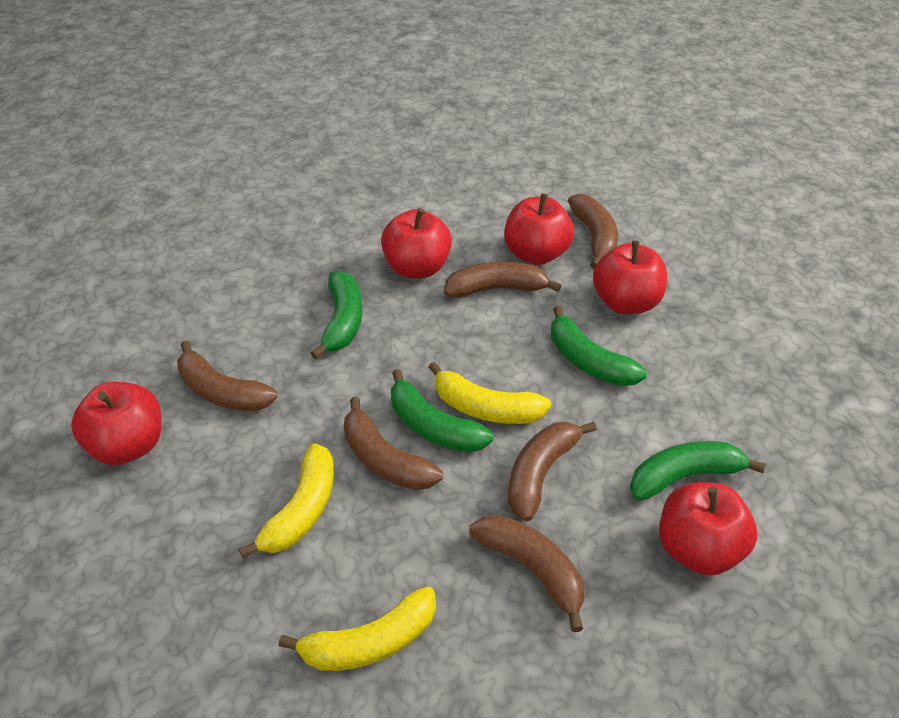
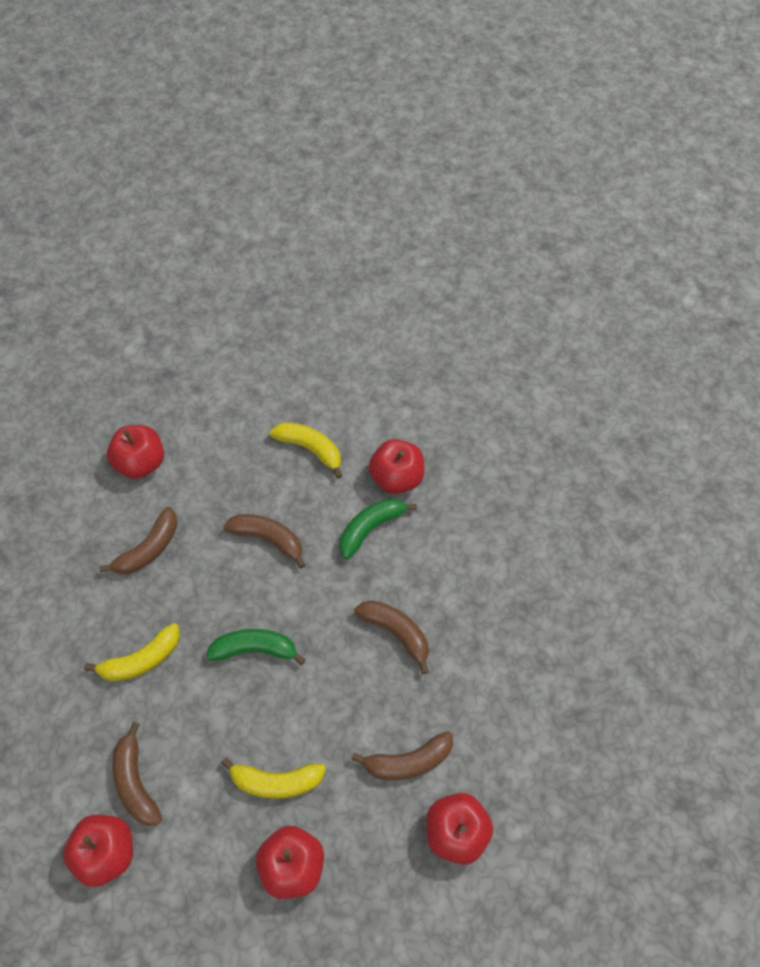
brown banana: 6 -> 5
green banana: 4 -> 2

